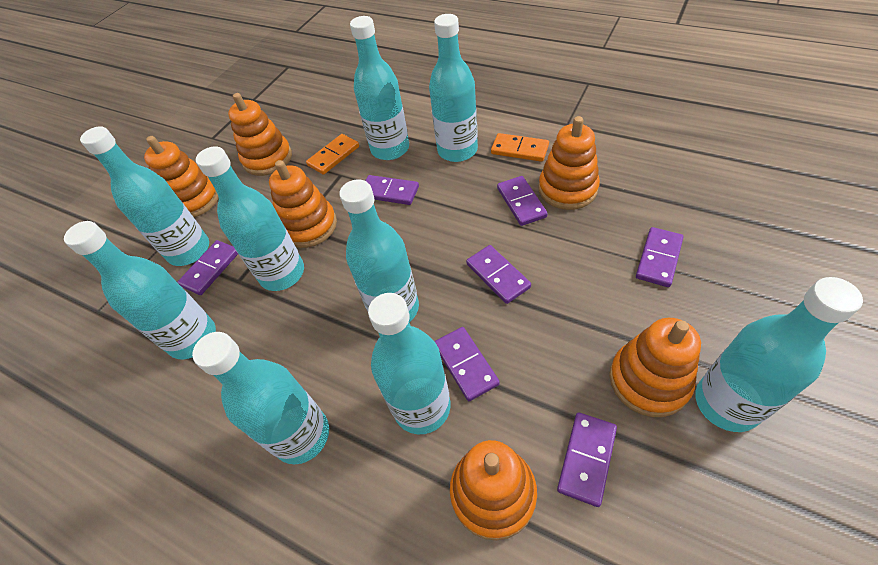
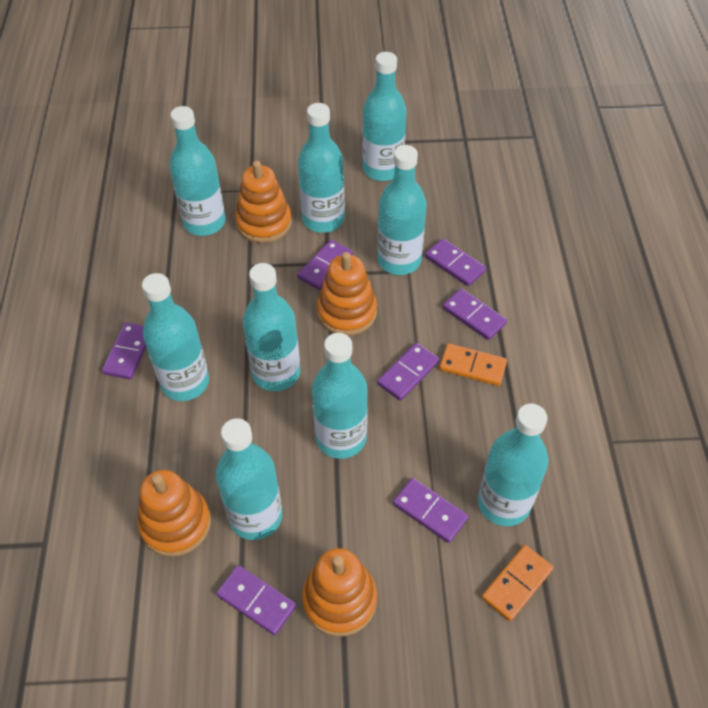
orange stacking toy: 6 -> 4

